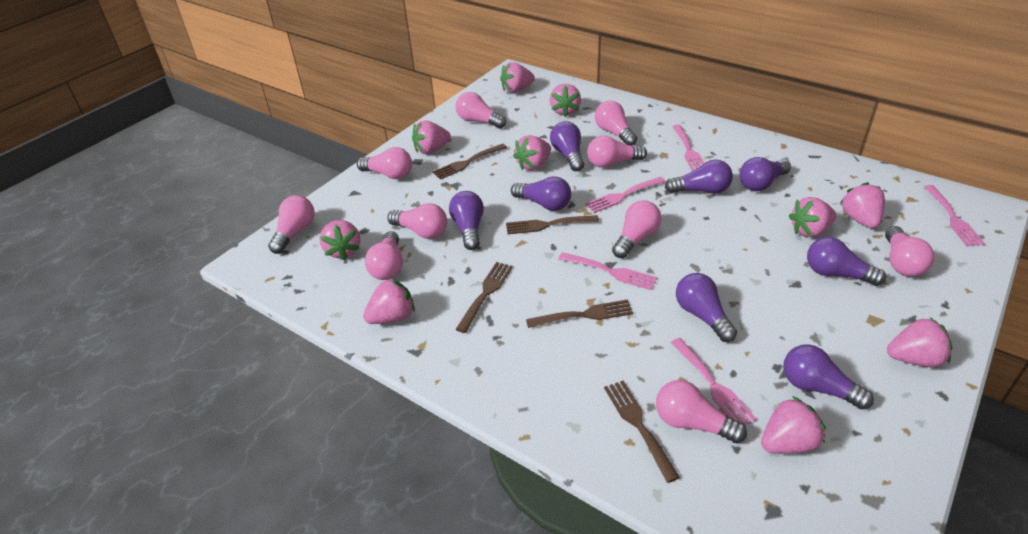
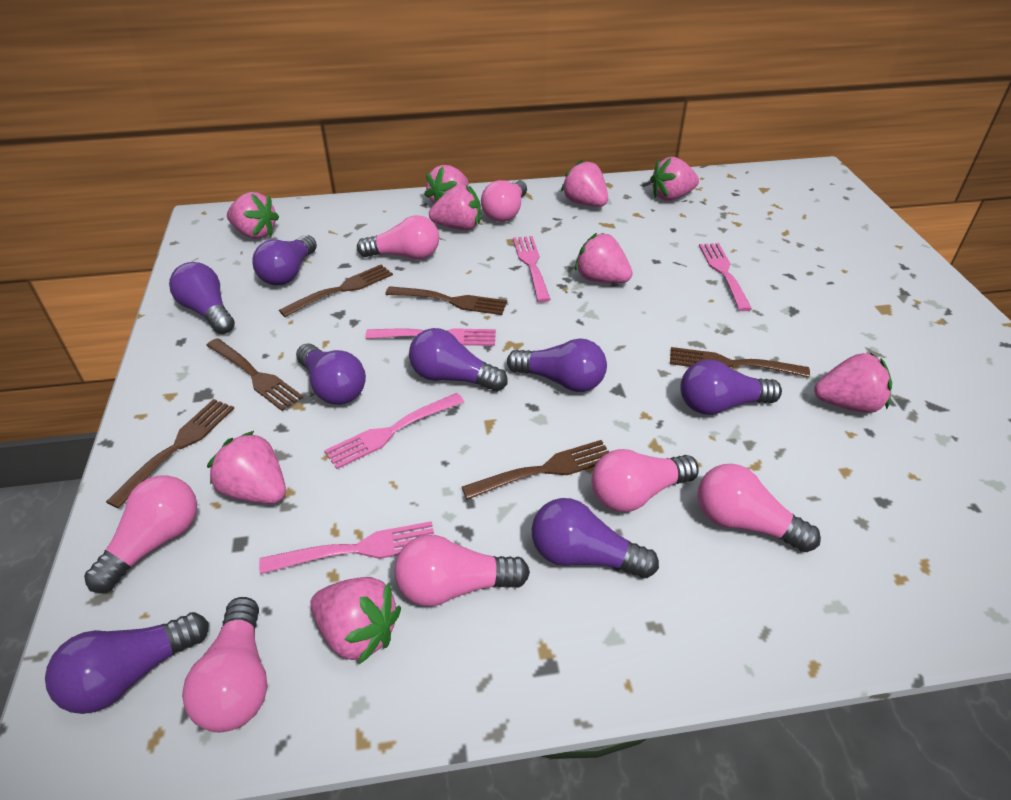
brown fork: 5 -> 6
pink light bulb: 10 -> 7
pink strawberry: 10 -> 9

